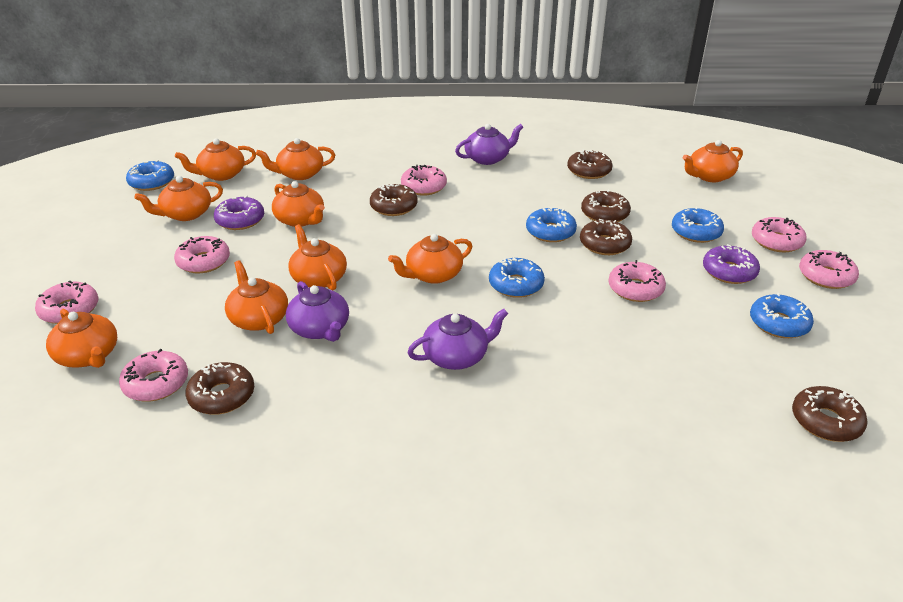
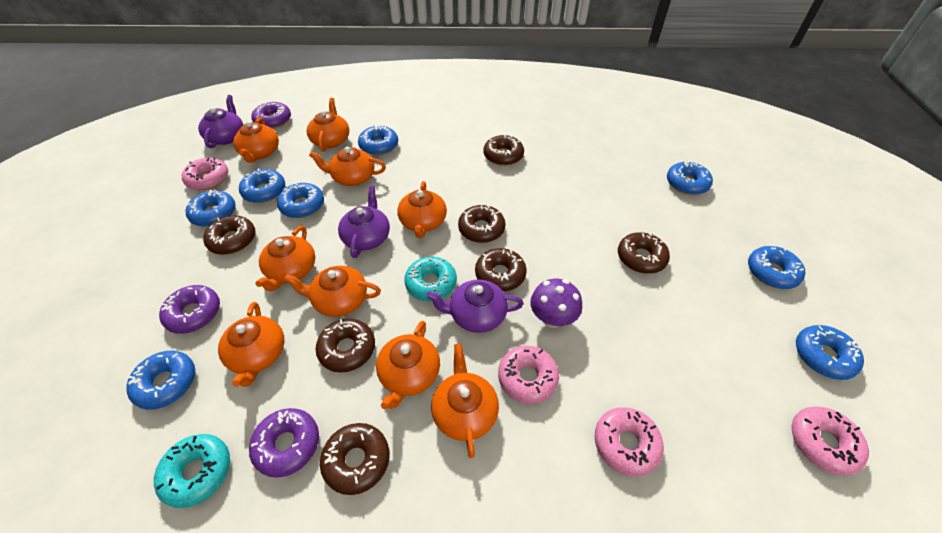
blue donut: 5 -> 8
brown donut: 6 -> 7
pink donut: 7 -> 4
purple donut: 2 -> 3
purple mushroom: 0 -> 1
turquoise donut: 0 -> 2

